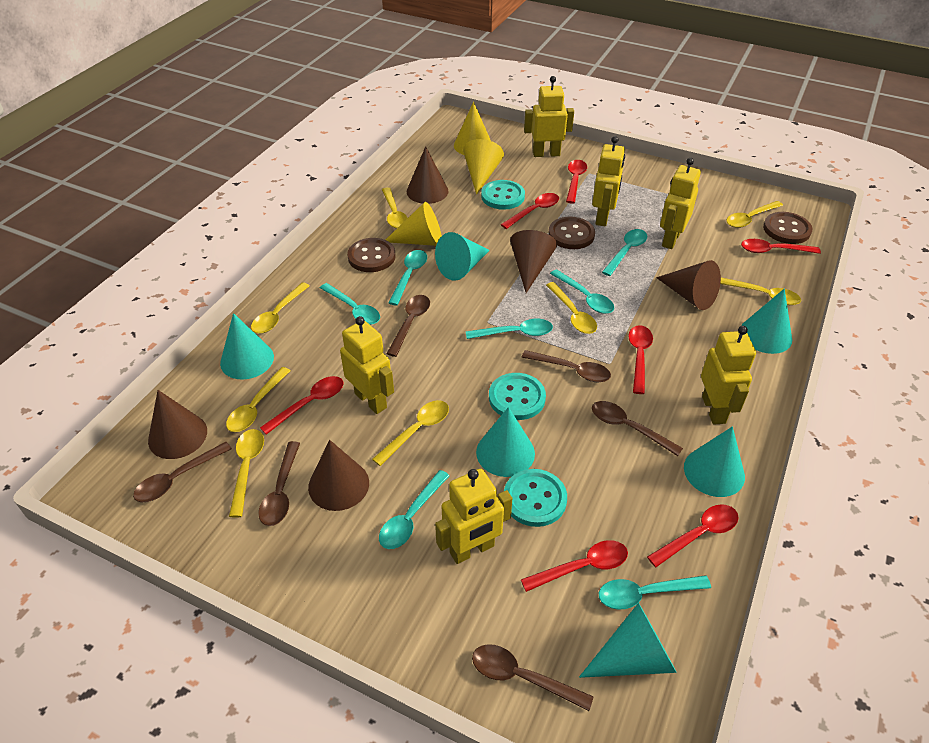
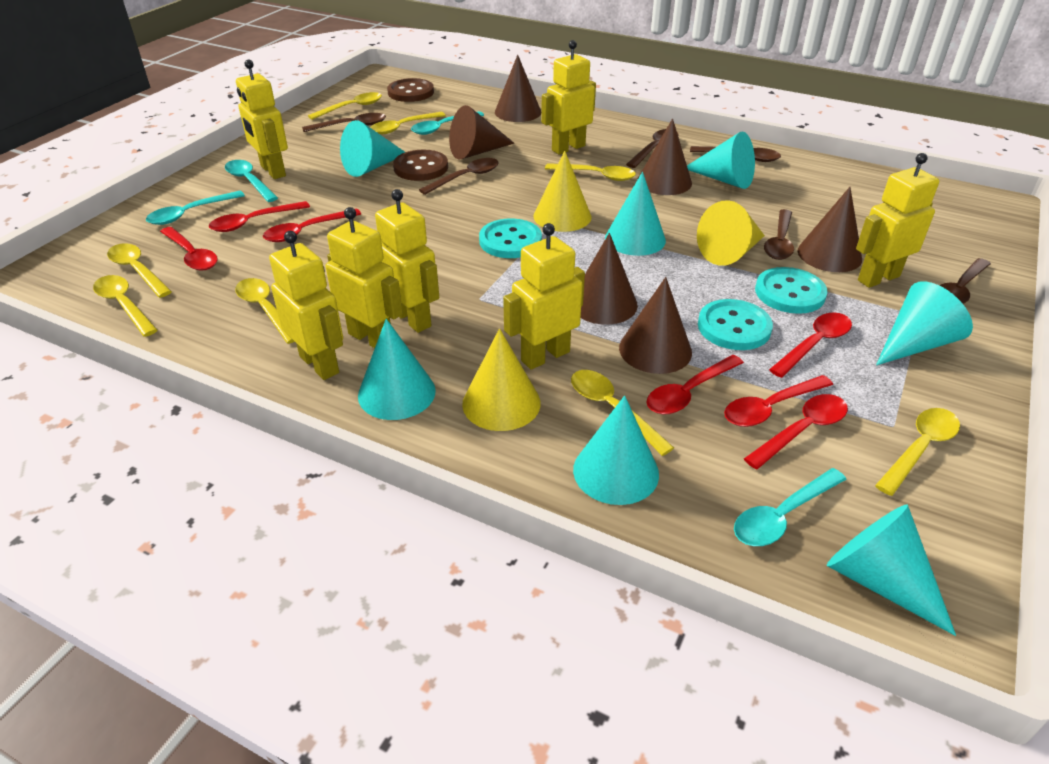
brown button: 3 -> 2
brown cone: 5 -> 6
turquoise cone: 6 -> 7
turquoise spoon: 7 -> 4
yellow robot: 6 -> 7

